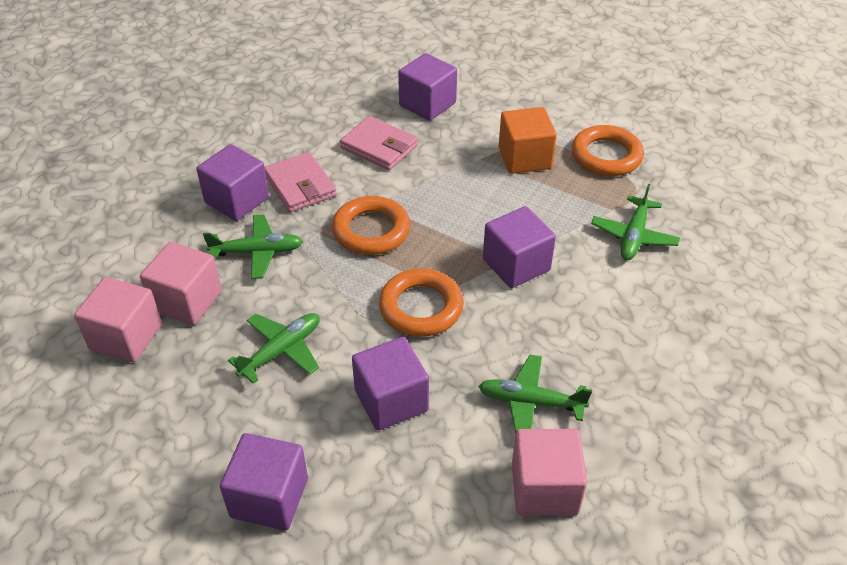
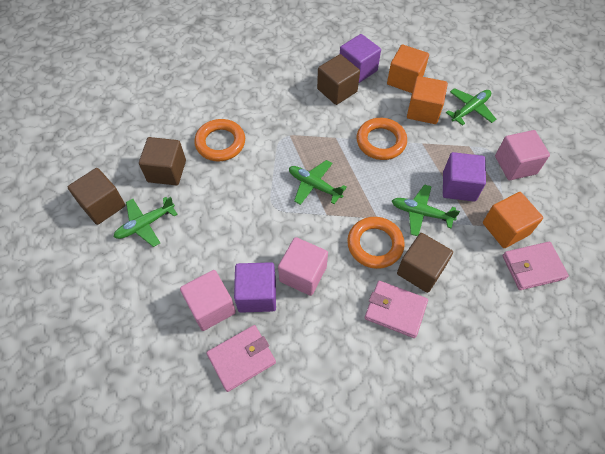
brown cube: 0 -> 4
orange cube: 1 -> 3
pink wallet: 2 -> 3
purple cube: 5 -> 3

